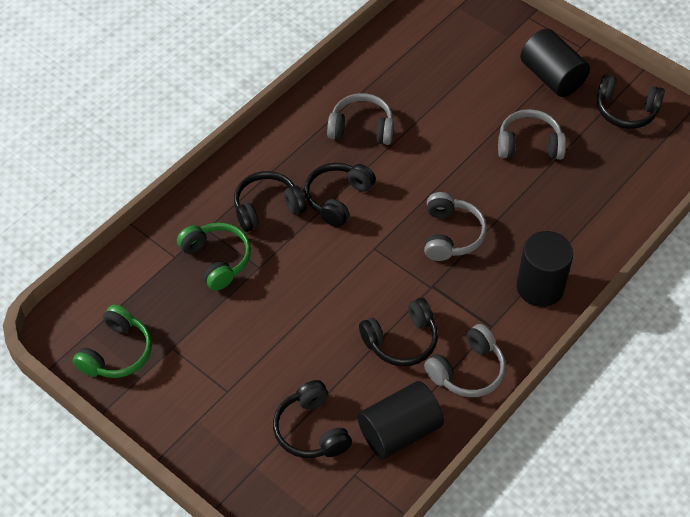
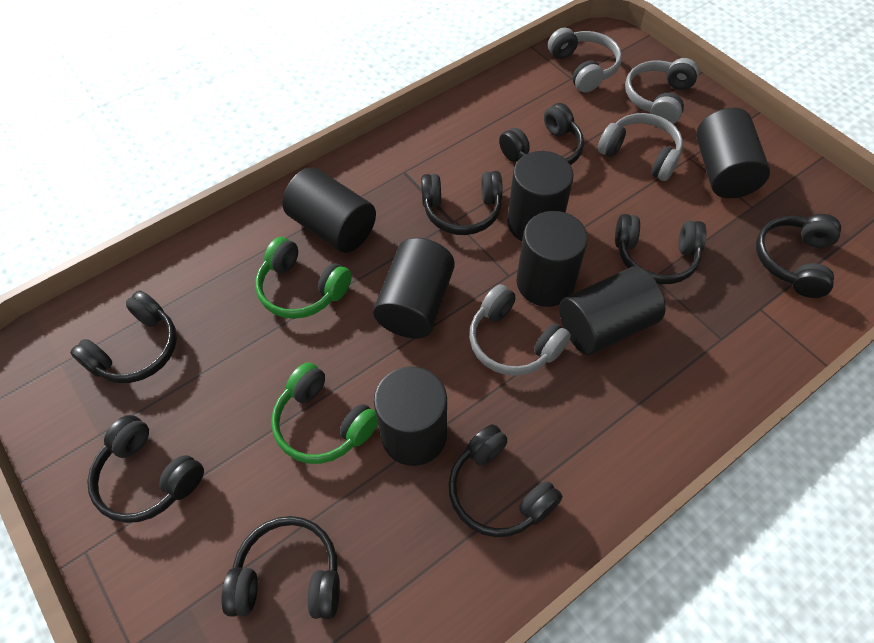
black cylinder: 3 -> 7
black headphones: 5 -> 8

